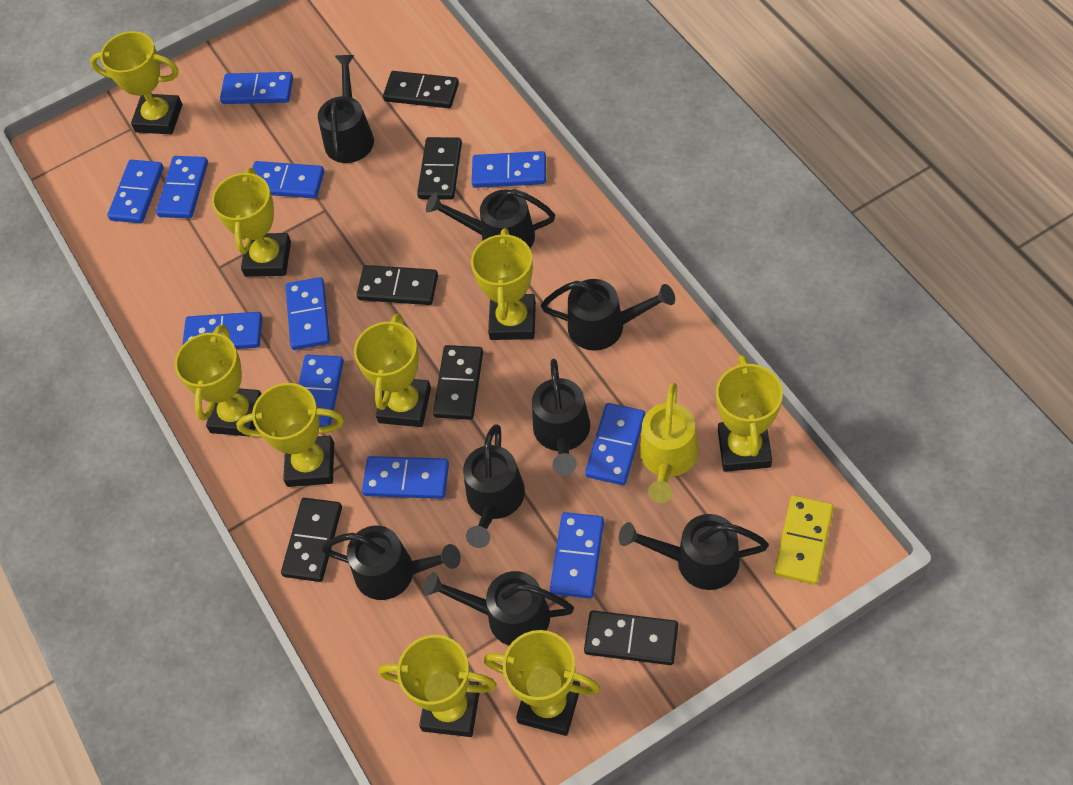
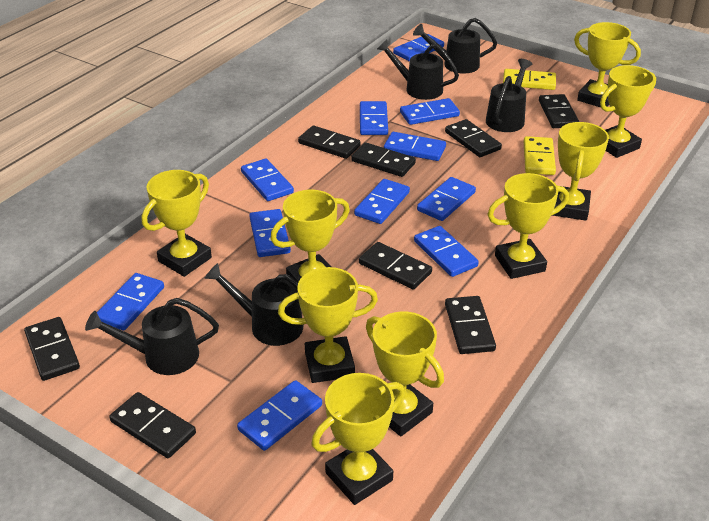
black domino: 6 -> 8
black watering can: 8 -> 5
yellow domino: 1 -> 2
yellow watering can: 1 -> 0

